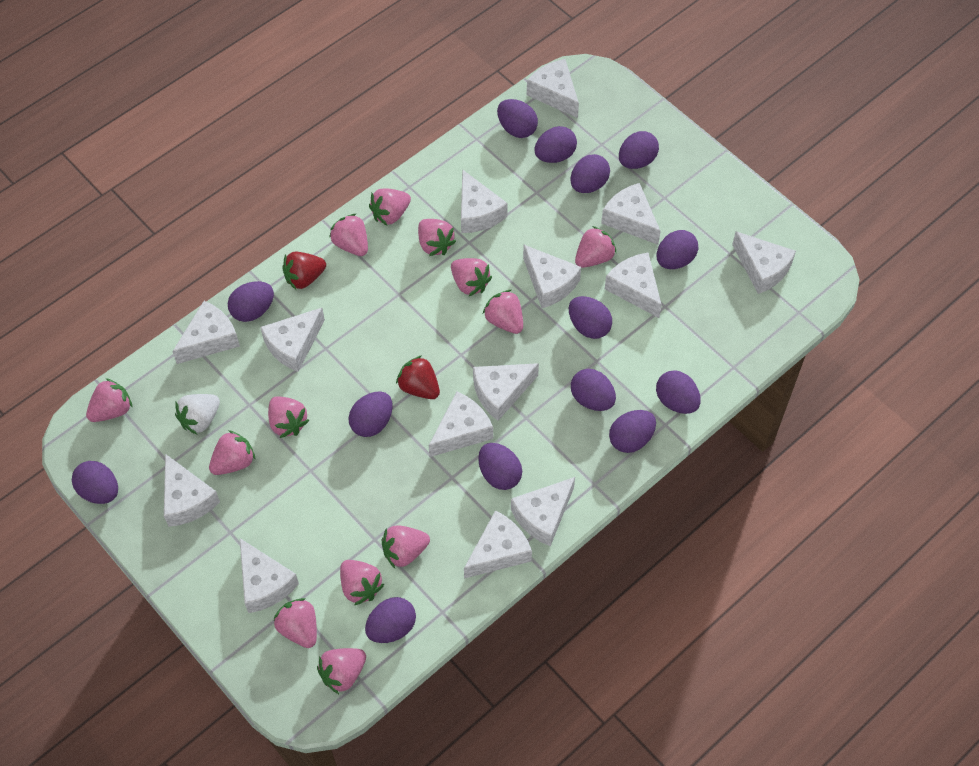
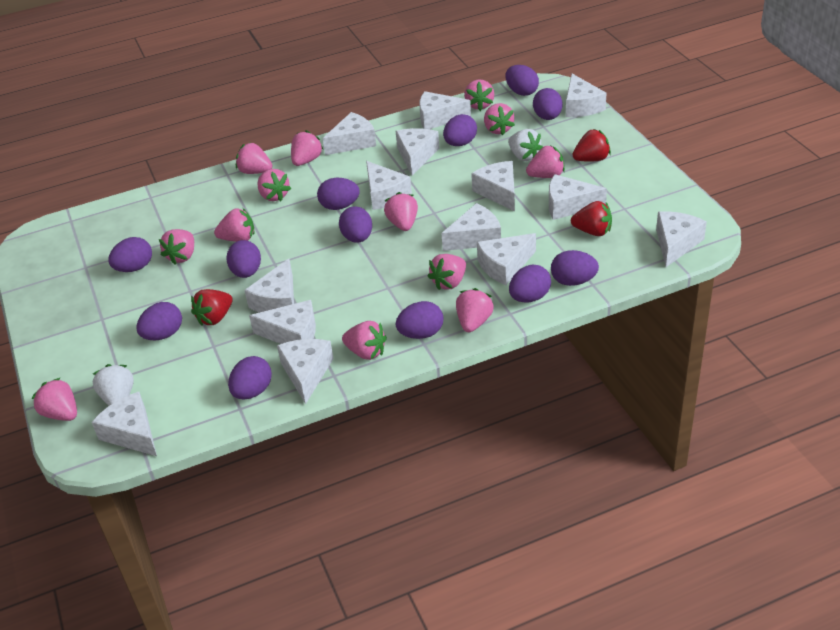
purple egg: 14 -> 12
red strawberry: 2 -> 3
white strawberry: 1 -> 2

